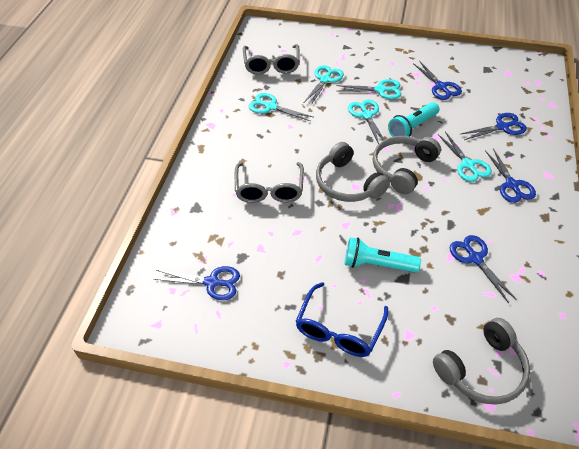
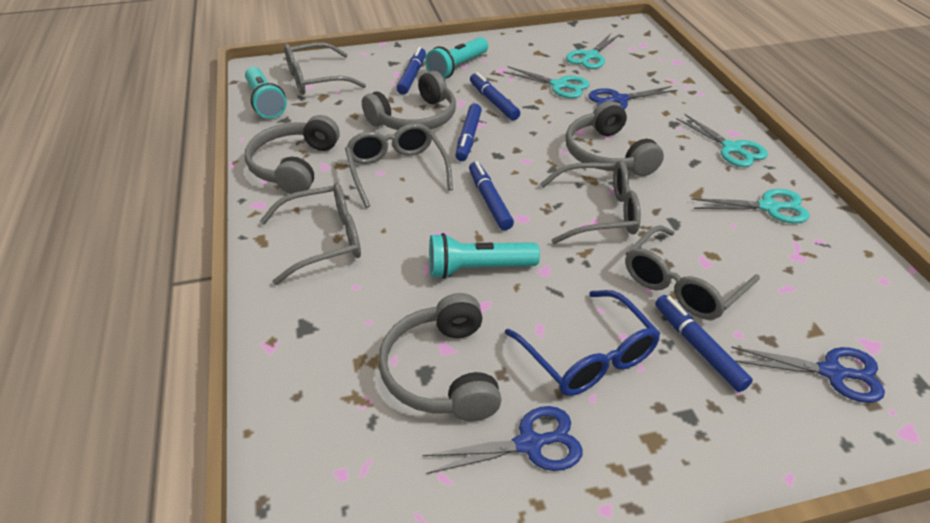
blue marker: 0 -> 5
blue scissors: 5 -> 3
grey glasses: 2 -> 5
grey headphones: 3 -> 4
turquoise flashlight: 2 -> 3
turquoise scissors: 5 -> 4

